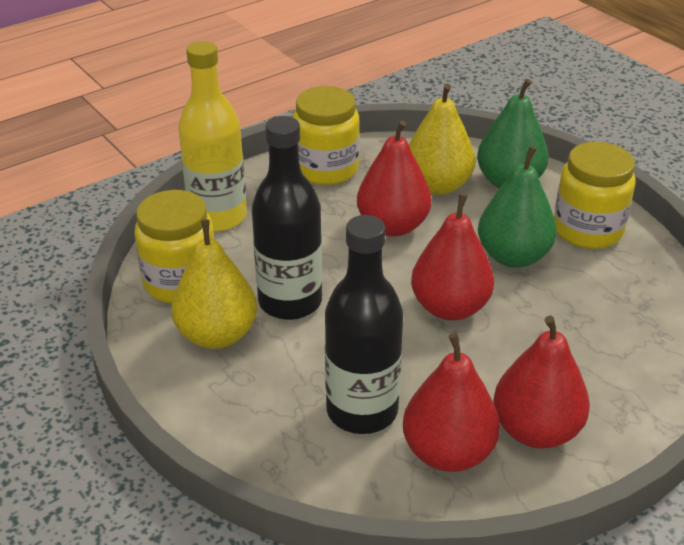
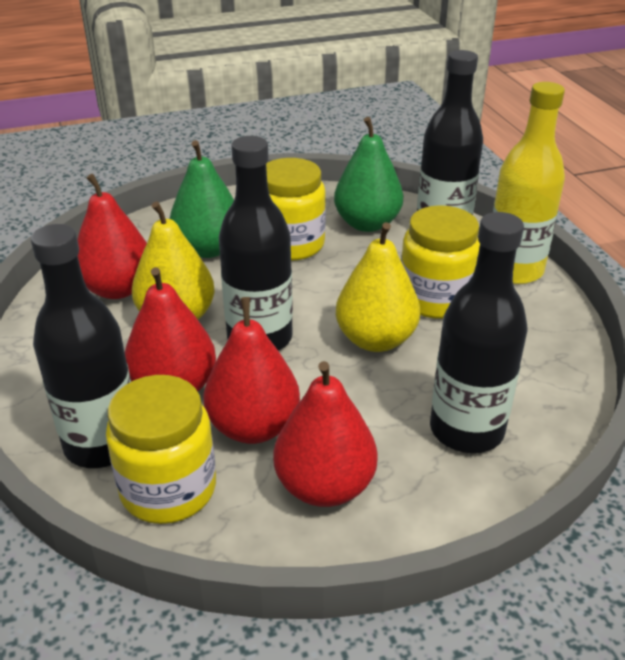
black bottle: 2 -> 4

